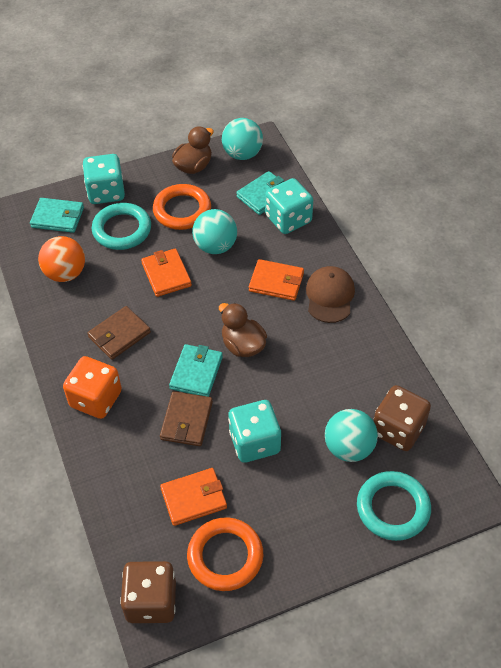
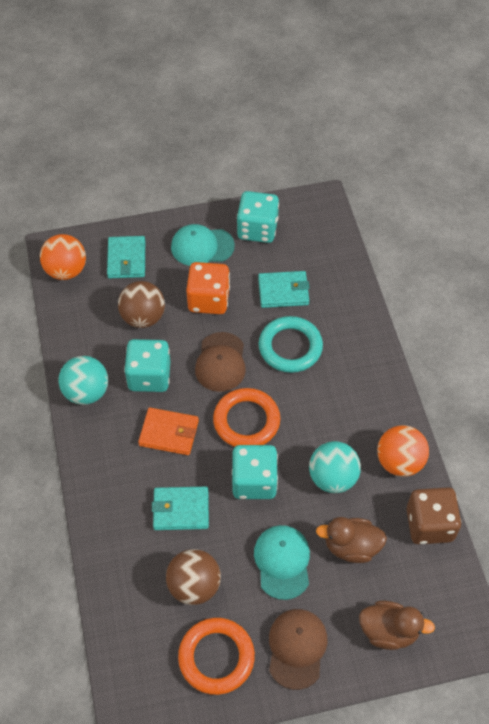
brown ball: 0 -> 2
brown cap: 1 -> 2
brown dice: 2 -> 1
brown wallet: 2 -> 0
orange ball: 1 -> 2
orange wallet: 3 -> 1
turquoise ball: 3 -> 2
turquoise cap: 0 -> 2
turquoise ring: 2 -> 1

